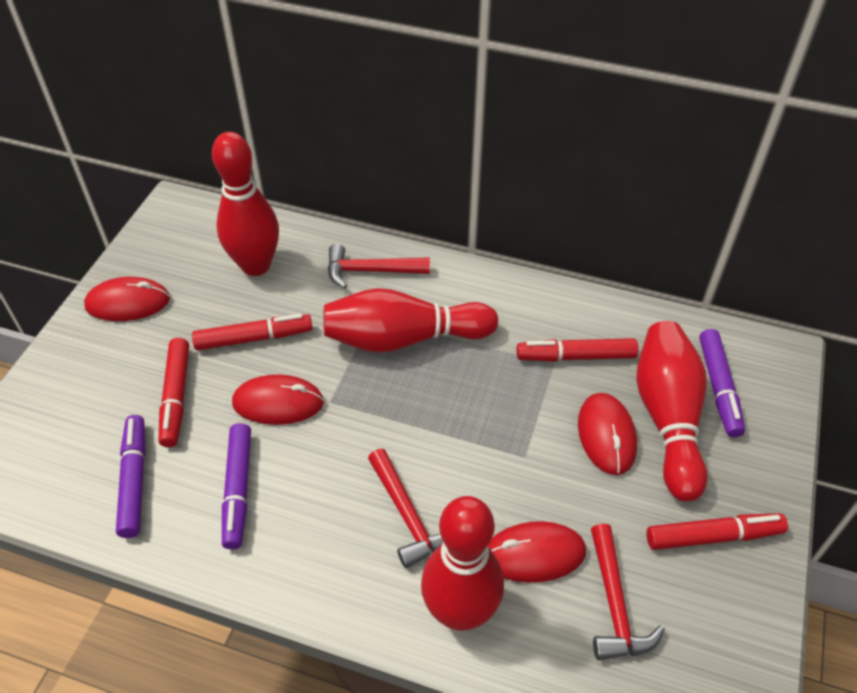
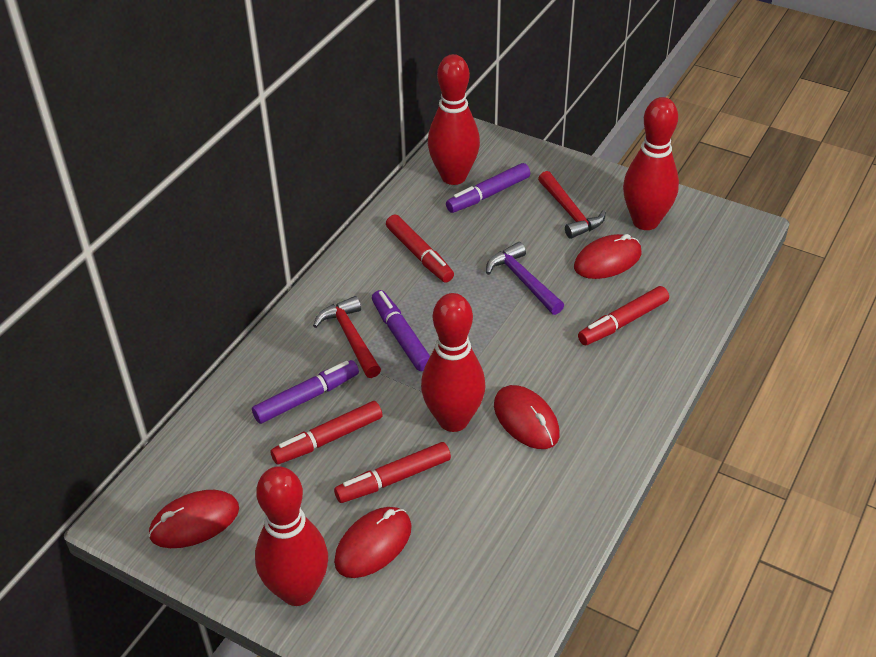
purple hammer: 0 -> 1
red hammer: 3 -> 2

